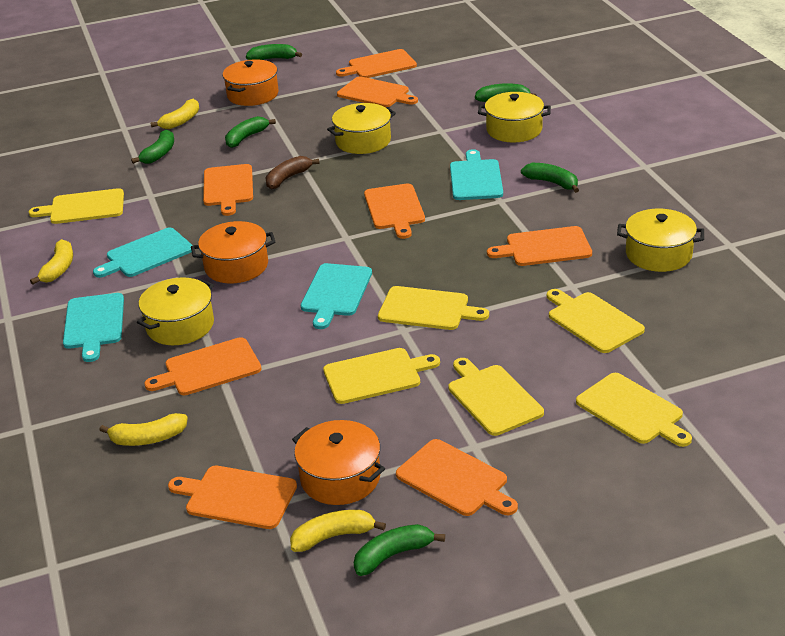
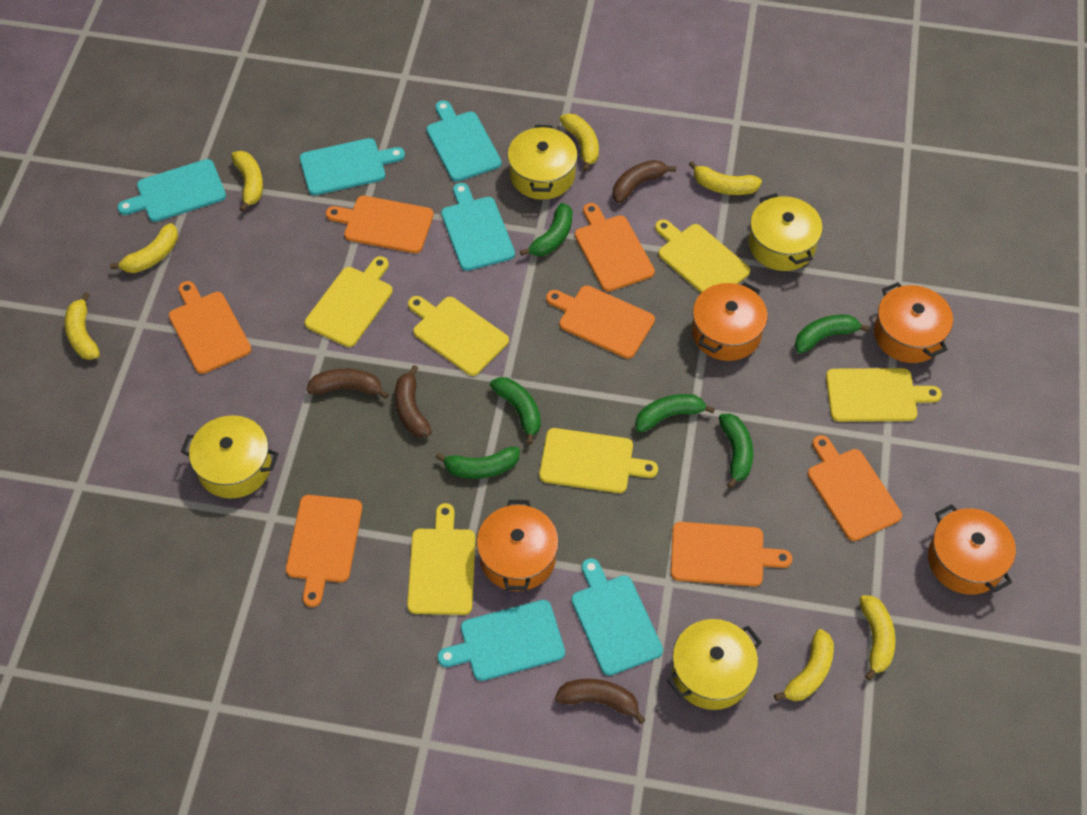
brown banana: 1 -> 4
orange cutting board: 8 -> 7
orange pot: 3 -> 4
turquoise cutting board: 4 -> 6
yellow banana: 4 -> 7

